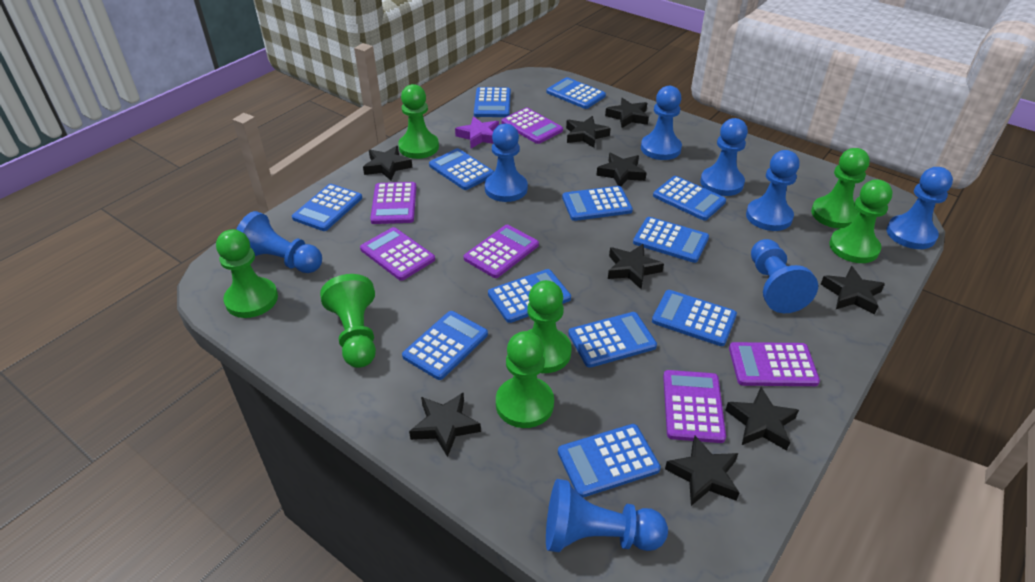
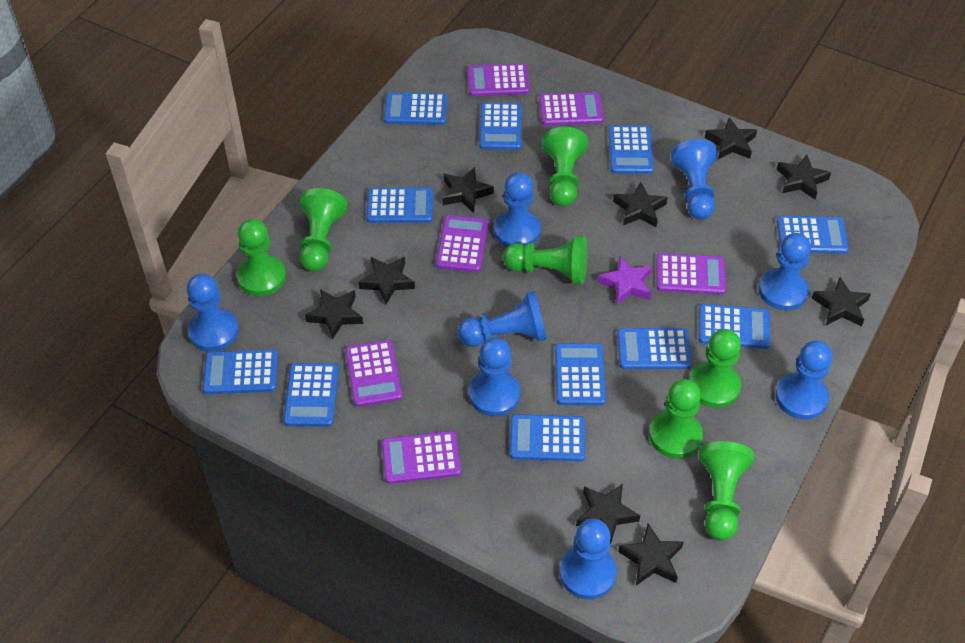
blue calculator: 12 -> 11

